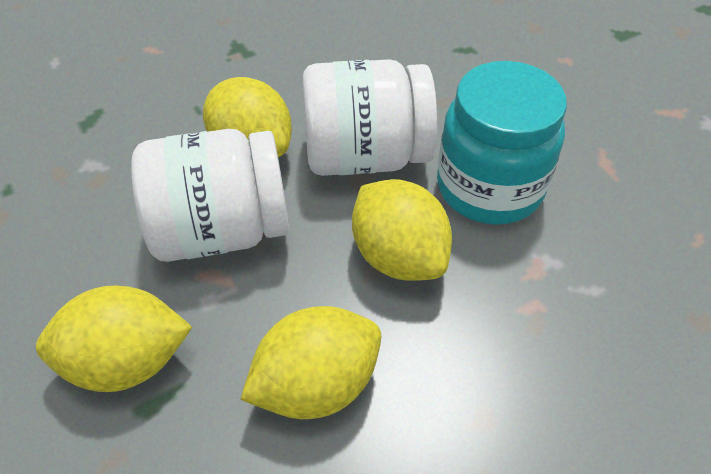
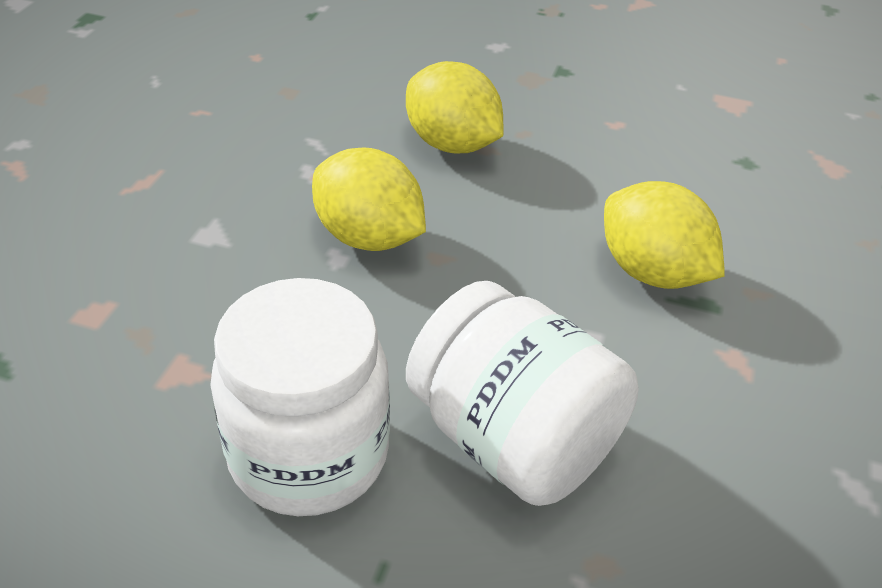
turquoise jar: 1 -> 0
yellow lemon: 4 -> 3

